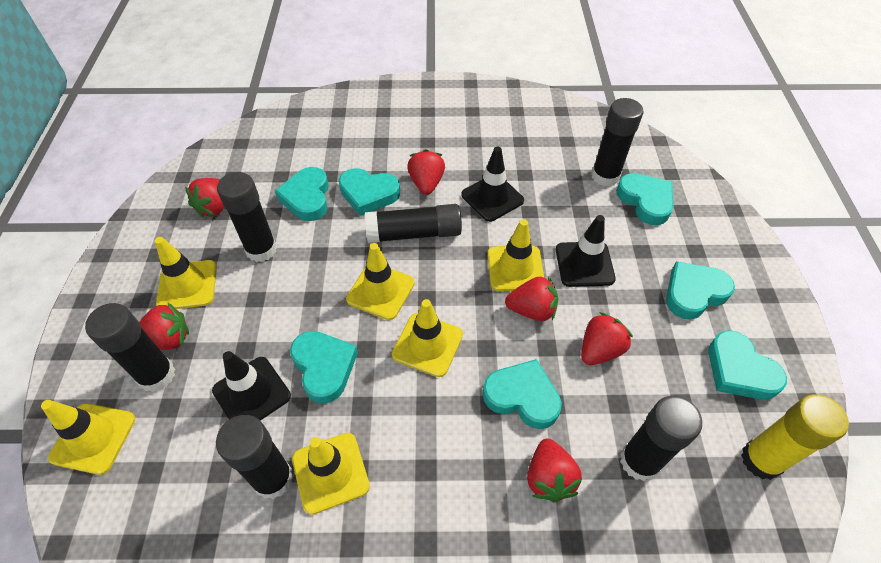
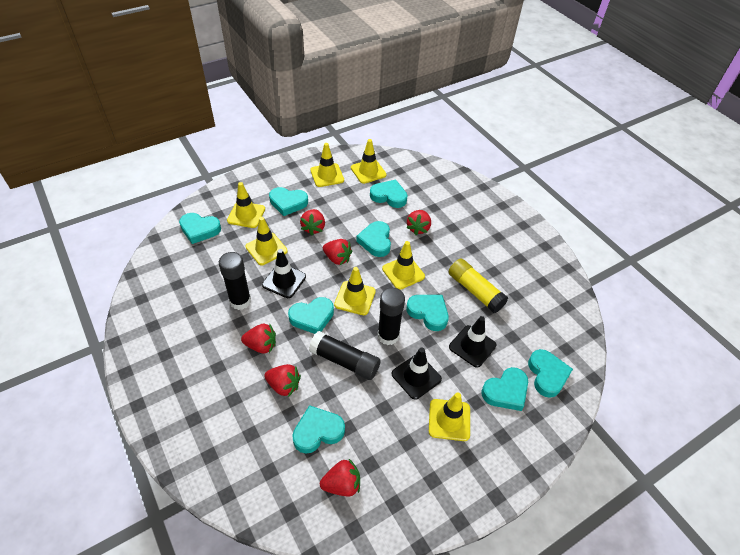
black glue stick: 6 -> 3
turquoise heart: 7 -> 9
yellow traffic cone: 6 -> 7

